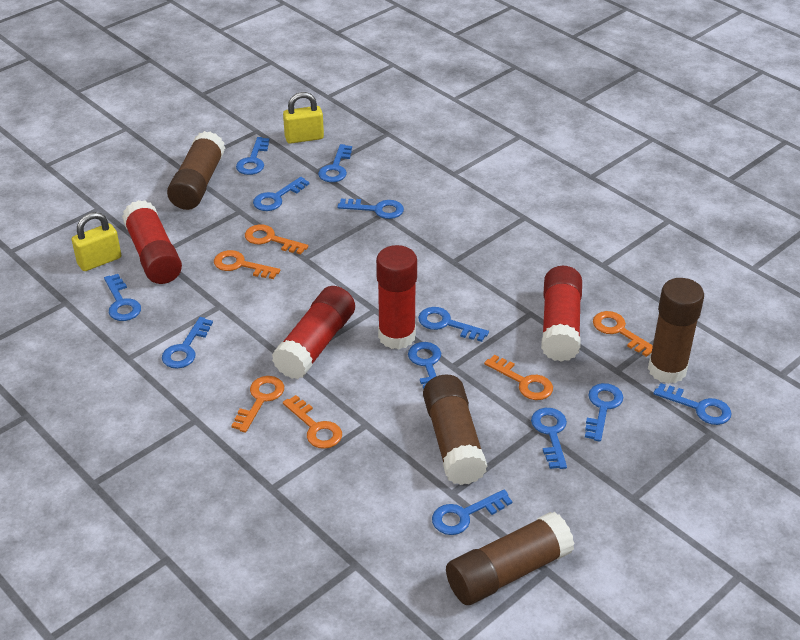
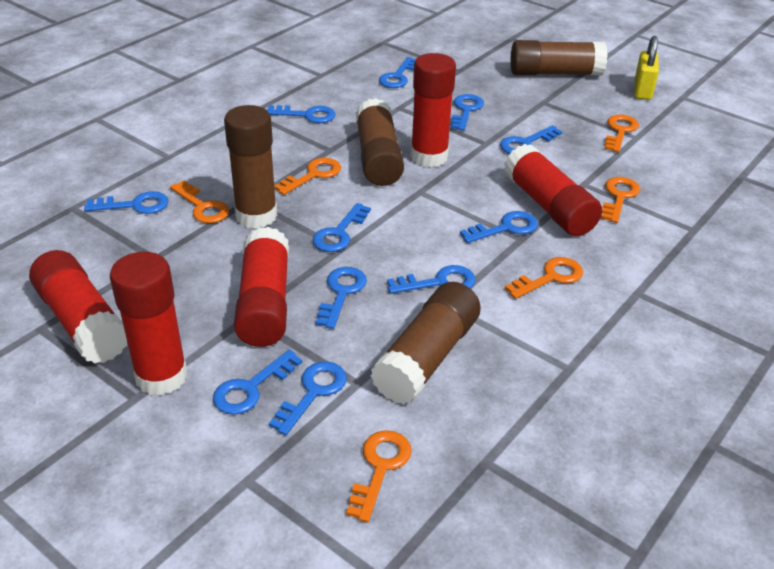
blue key: 12 -> 11
red glue stick: 4 -> 5
yellow padlock: 2 -> 1

